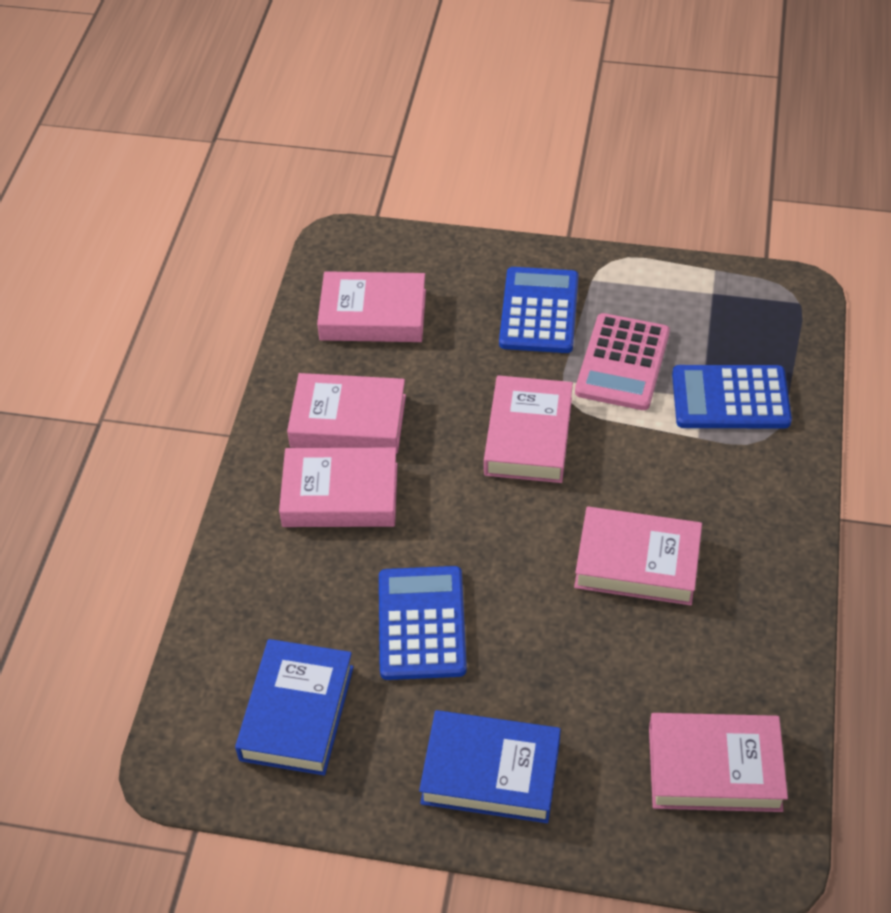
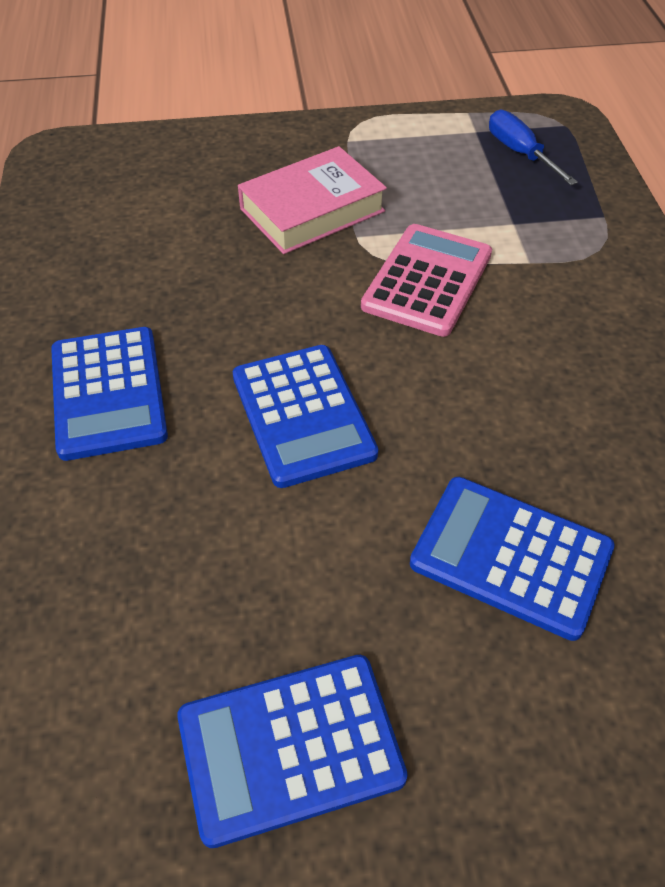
blue book: 2 -> 0
blue calculator: 3 -> 4
blue screwdriver: 0 -> 1
pink book: 6 -> 1

